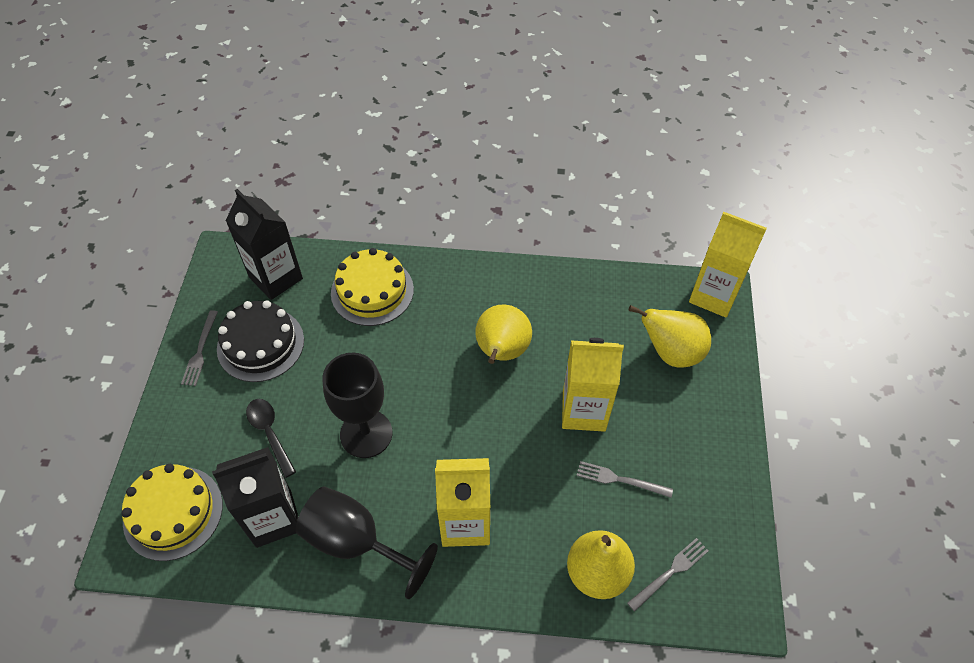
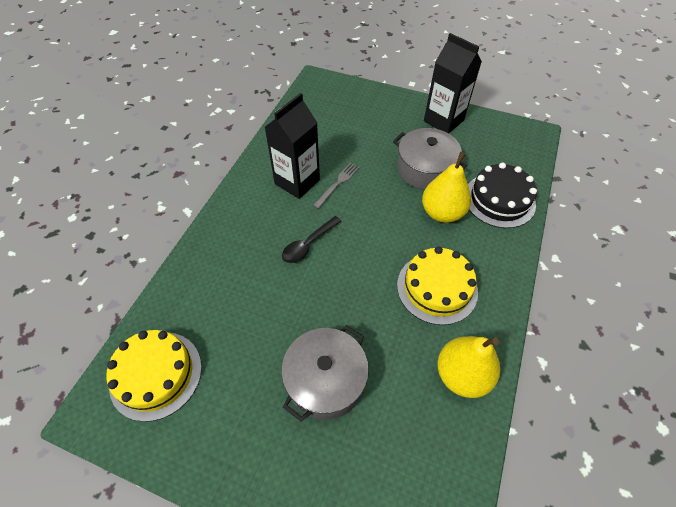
black goblet: 2 -> 0
grey fork: 3 -> 1
grey pot: 0 -> 2
yellow carton: 3 -> 0
yellow pear: 3 -> 2

